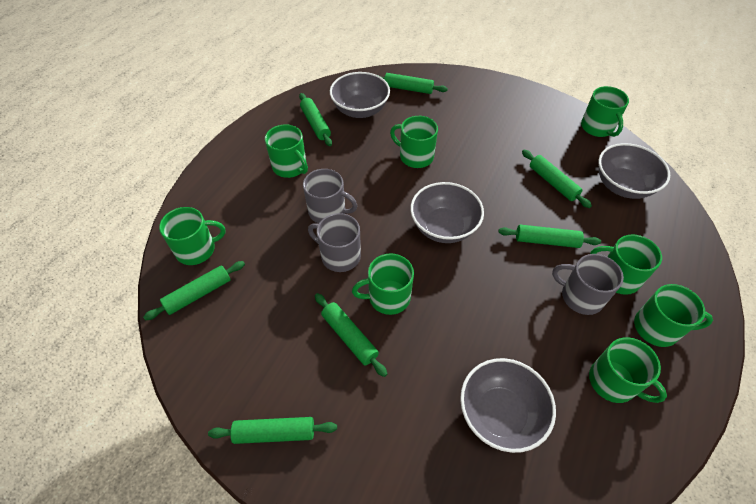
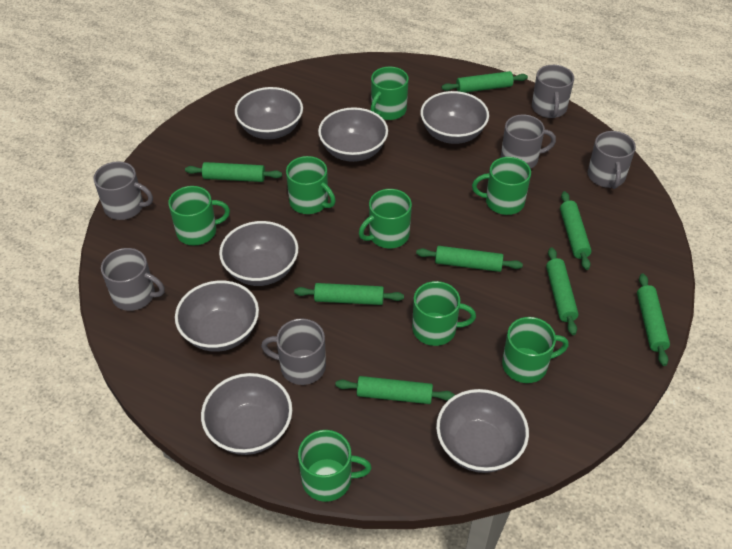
green rolling pin: 7 -> 8
grey bowl: 4 -> 7
grey mug: 3 -> 6

